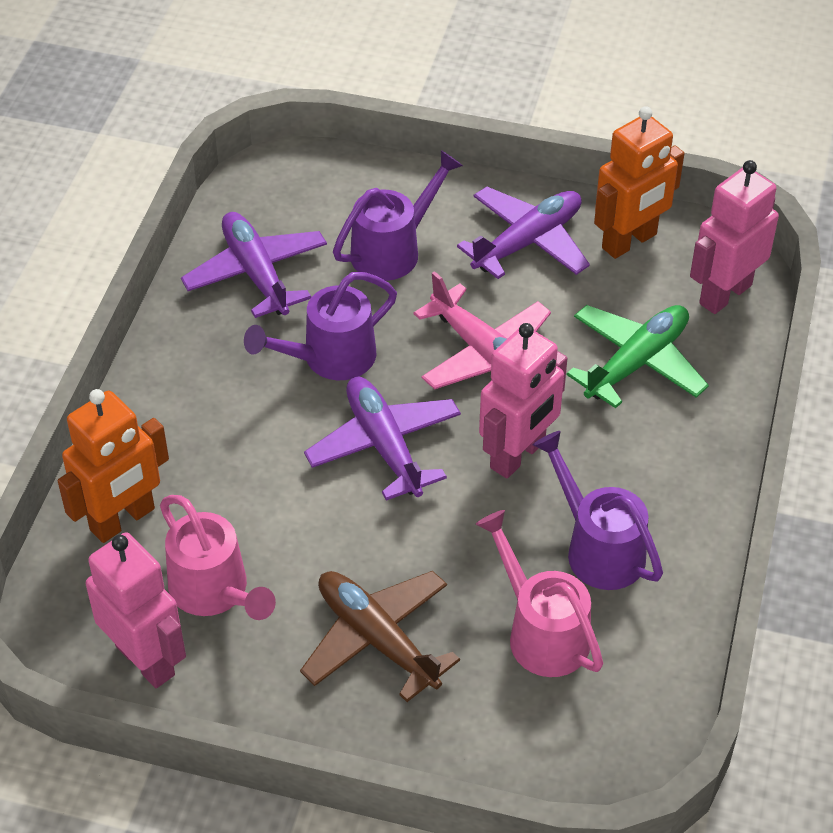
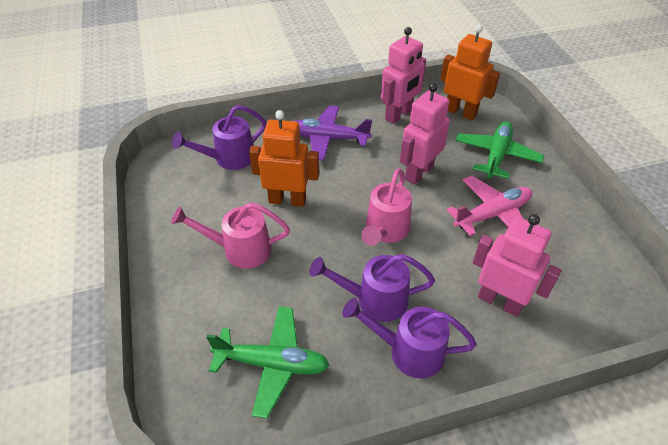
brown plane: 1 -> 0
green plane: 1 -> 2
purple plane: 3 -> 1

